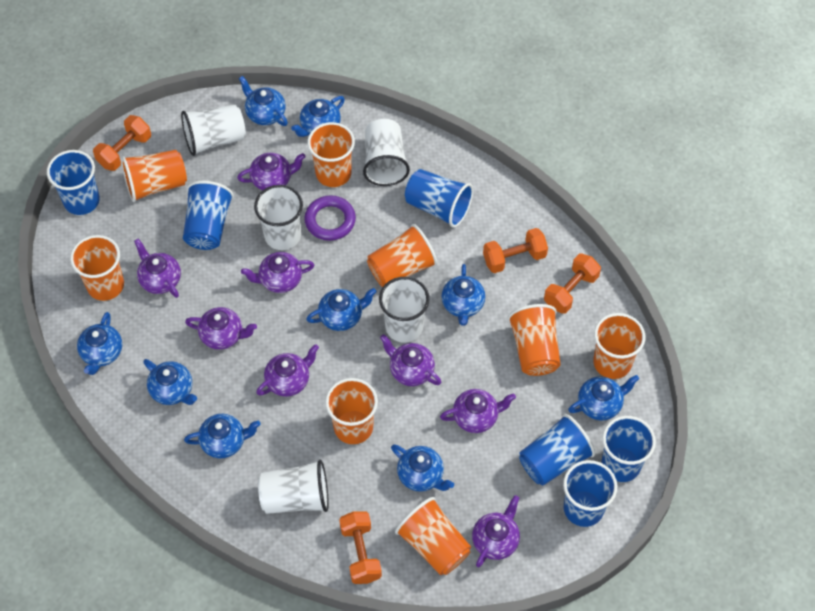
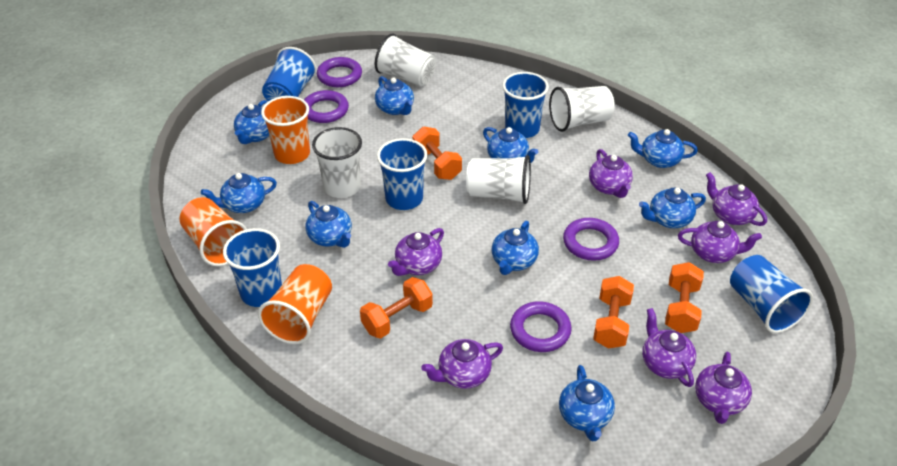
blue cup: 6 -> 5
orange cup: 8 -> 3
purple ring: 1 -> 4
purple teapot: 8 -> 7
white cup: 5 -> 4

